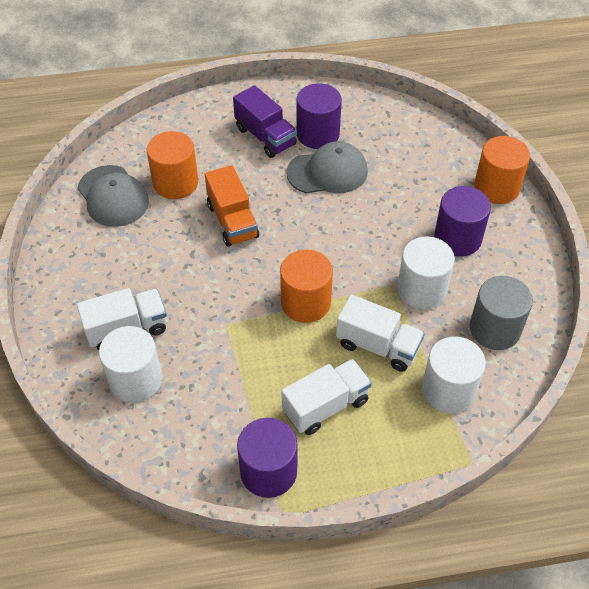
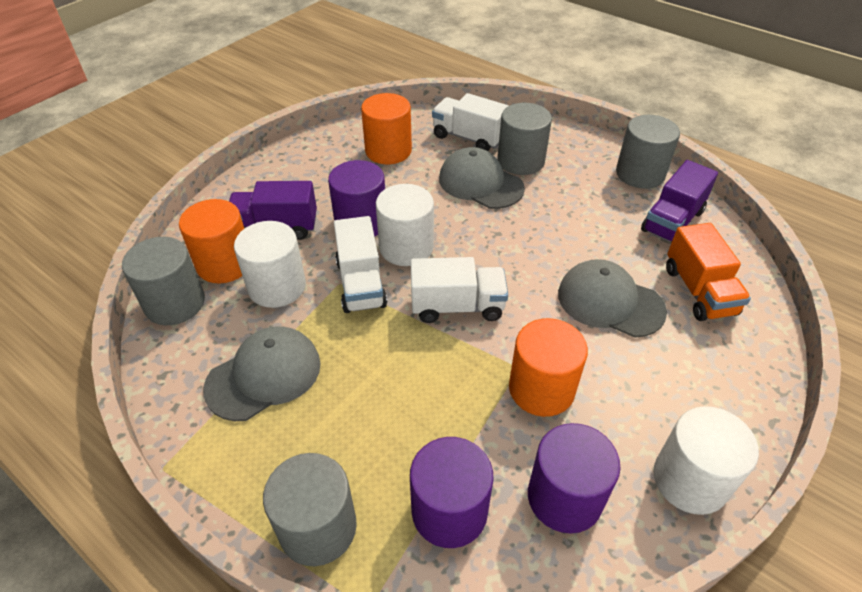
grey cap: 2 -> 3
grey cylinder: 1 -> 4
purple truck: 1 -> 2

